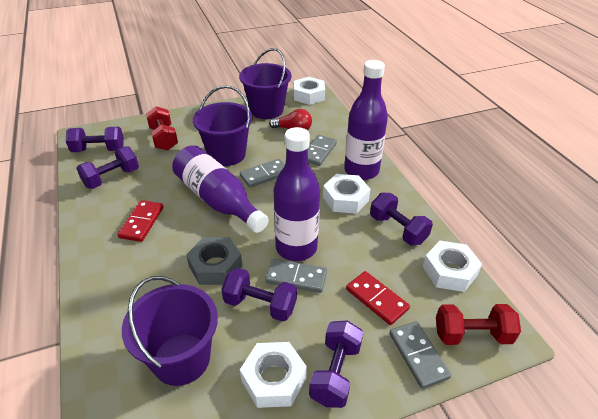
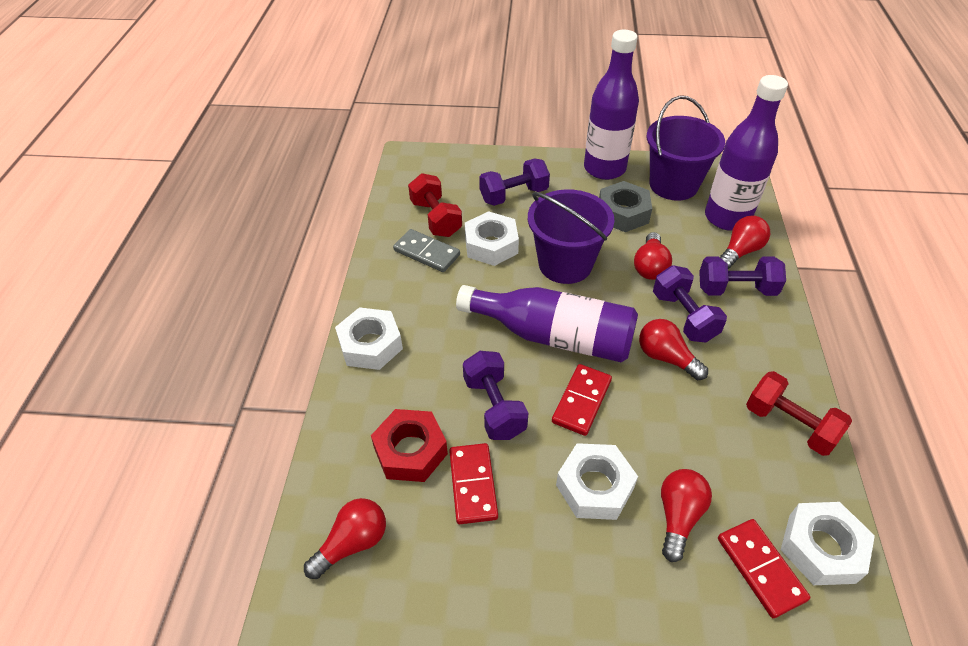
grey domino: 4 -> 1
purple bucket: 3 -> 2
purple dumbbell: 5 -> 4
red domino: 2 -> 3
red light bulb: 1 -> 5
red nut: 0 -> 1

